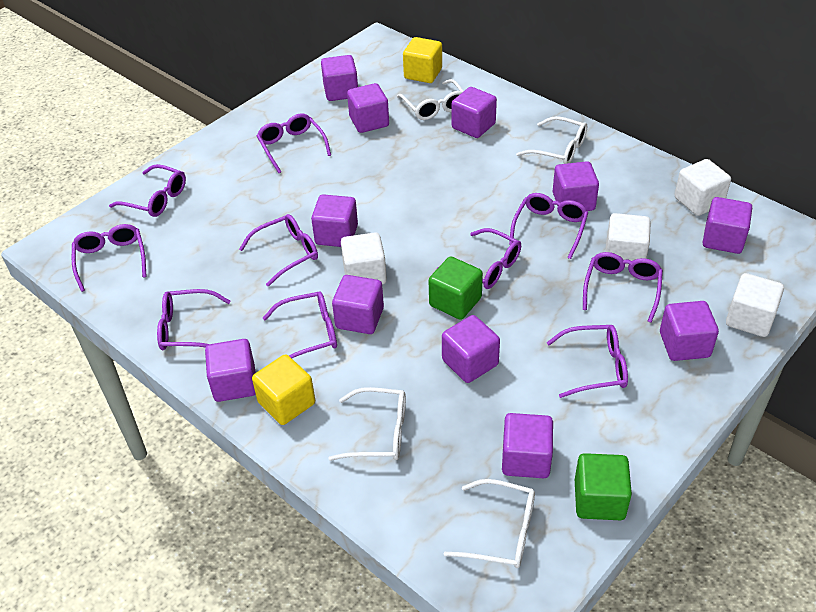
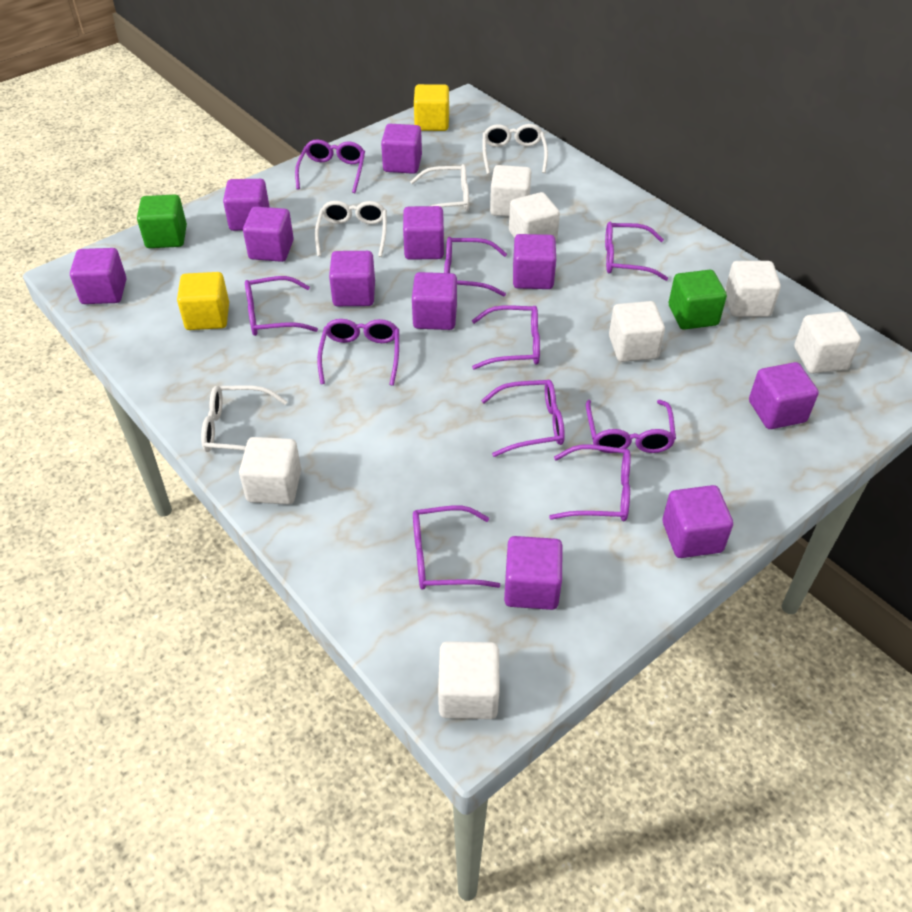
white cube: 4 -> 7

